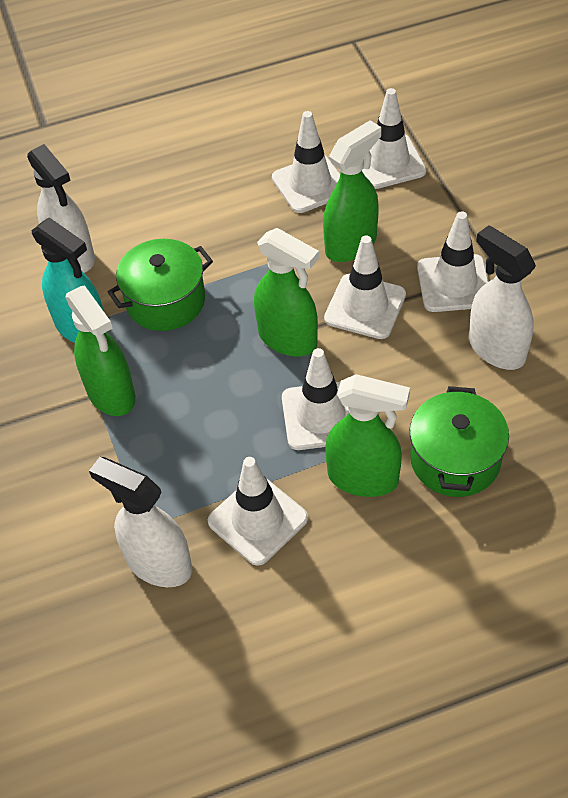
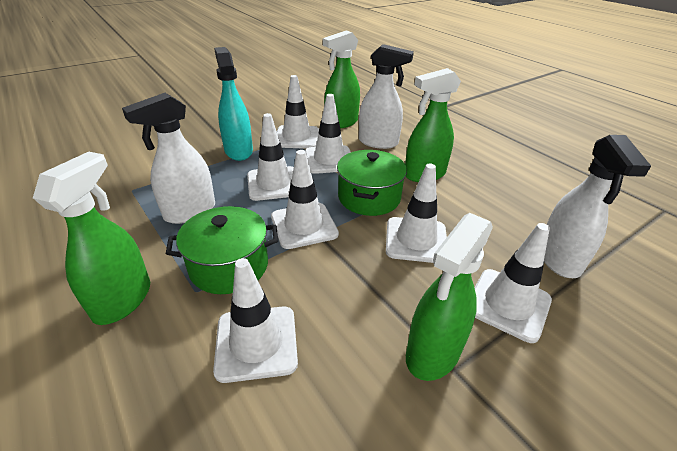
white traffic cone: 6 -> 7

